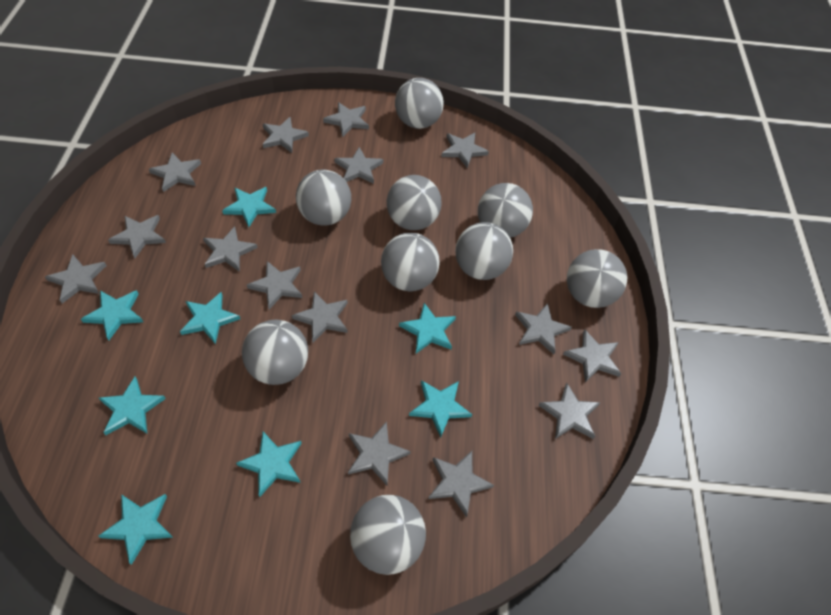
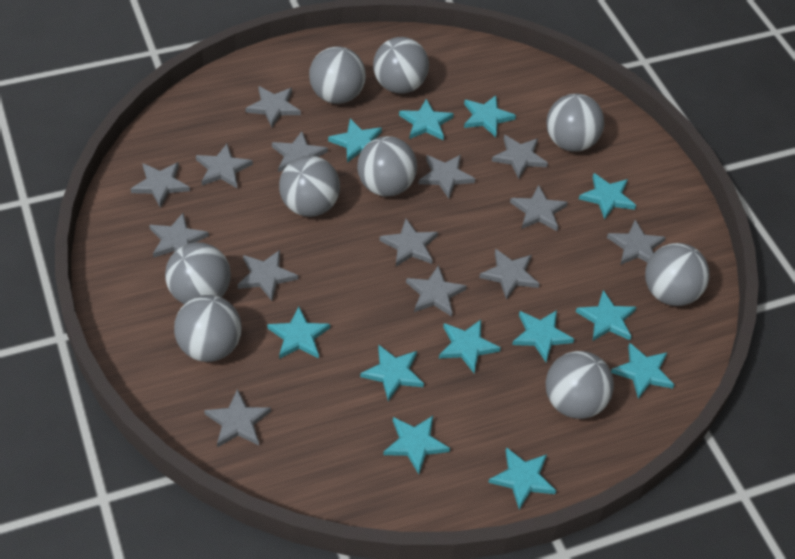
grey star: 15 -> 14
turquoise star: 8 -> 12

